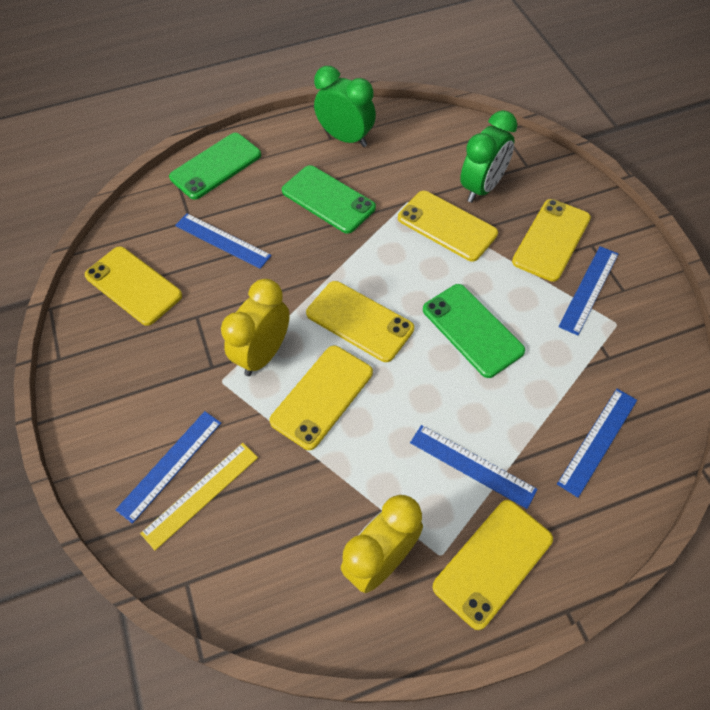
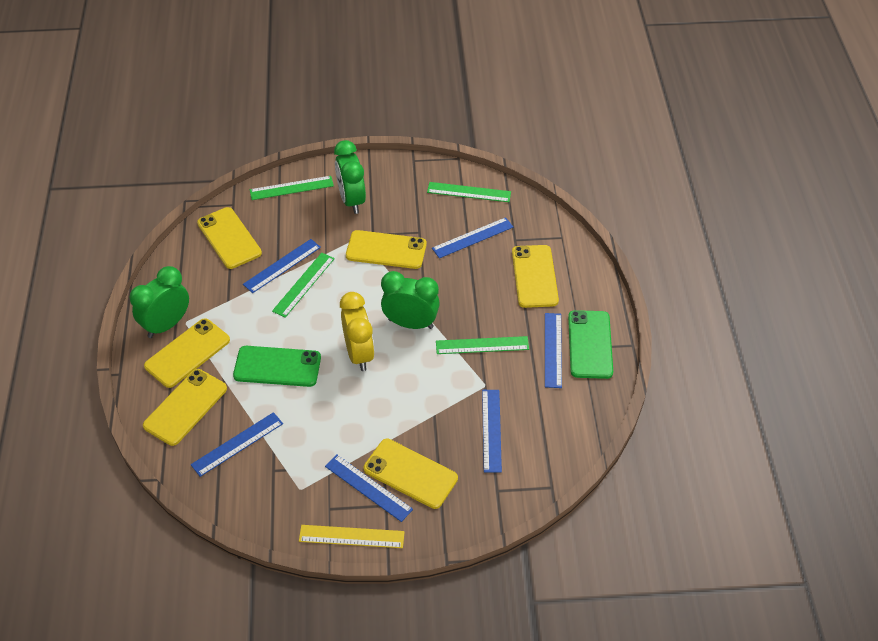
blue ruler: 5 -> 6
green clock: 2 -> 3
green phone: 3 -> 2
green ruler: 0 -> 4
yellow clock: 2 -> 1

